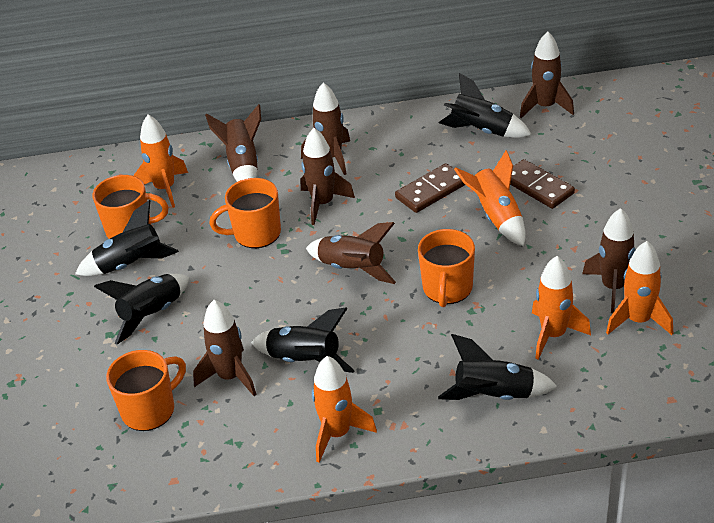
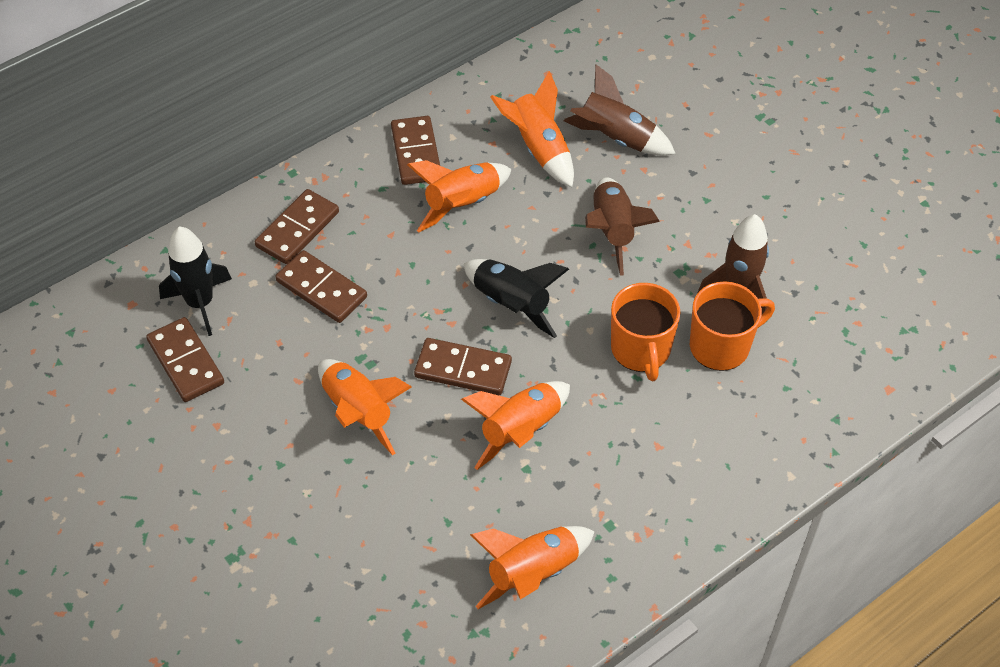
black rocket: 5 -> 2
brown domino: 2 -> 5
brown rocket: 7 -> 3
orange mug: 4 -> 2

